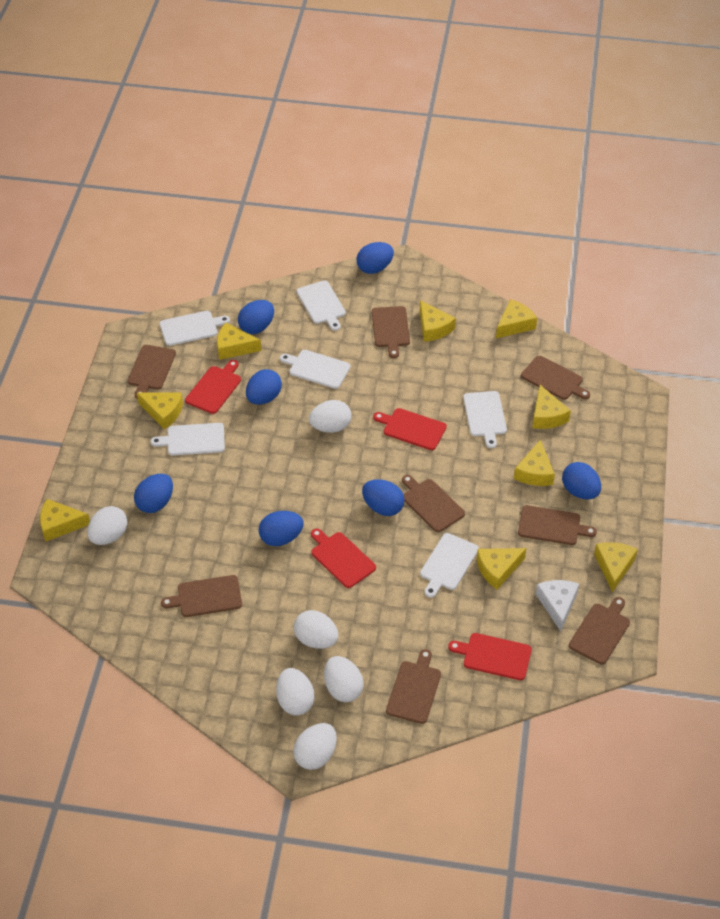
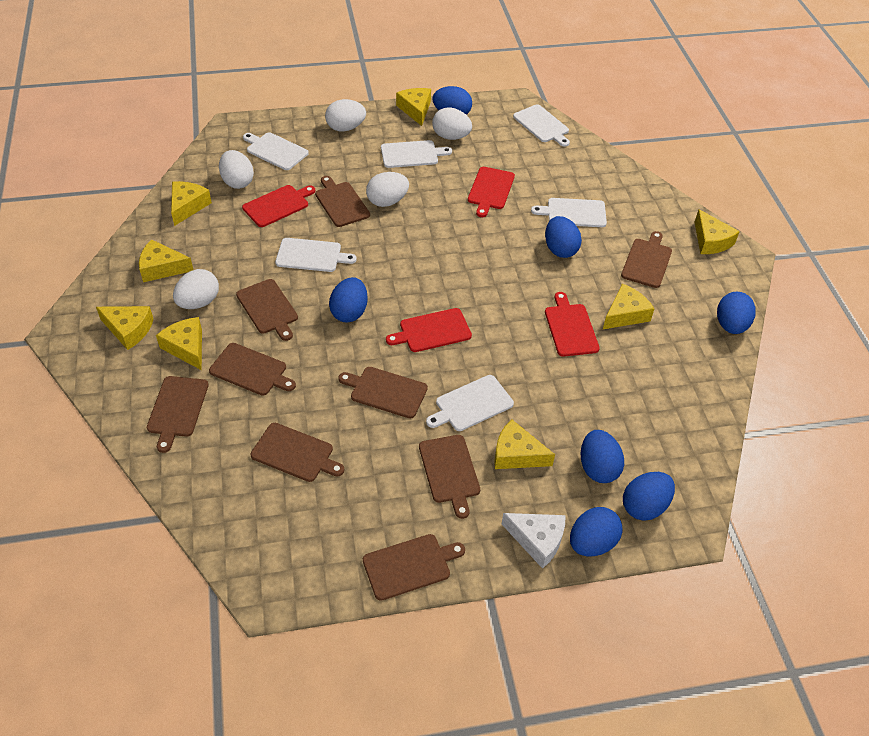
brown cutting board: 8 -> 9
white egg: 6 -> 5
yellow cheese: 9 -> 8

